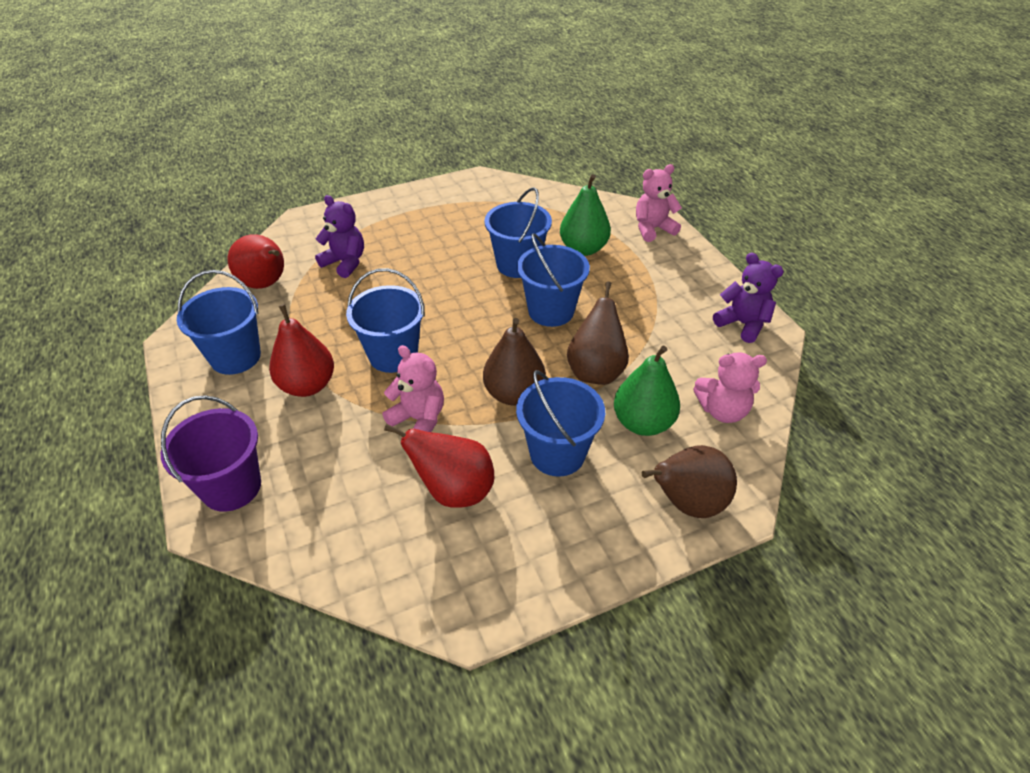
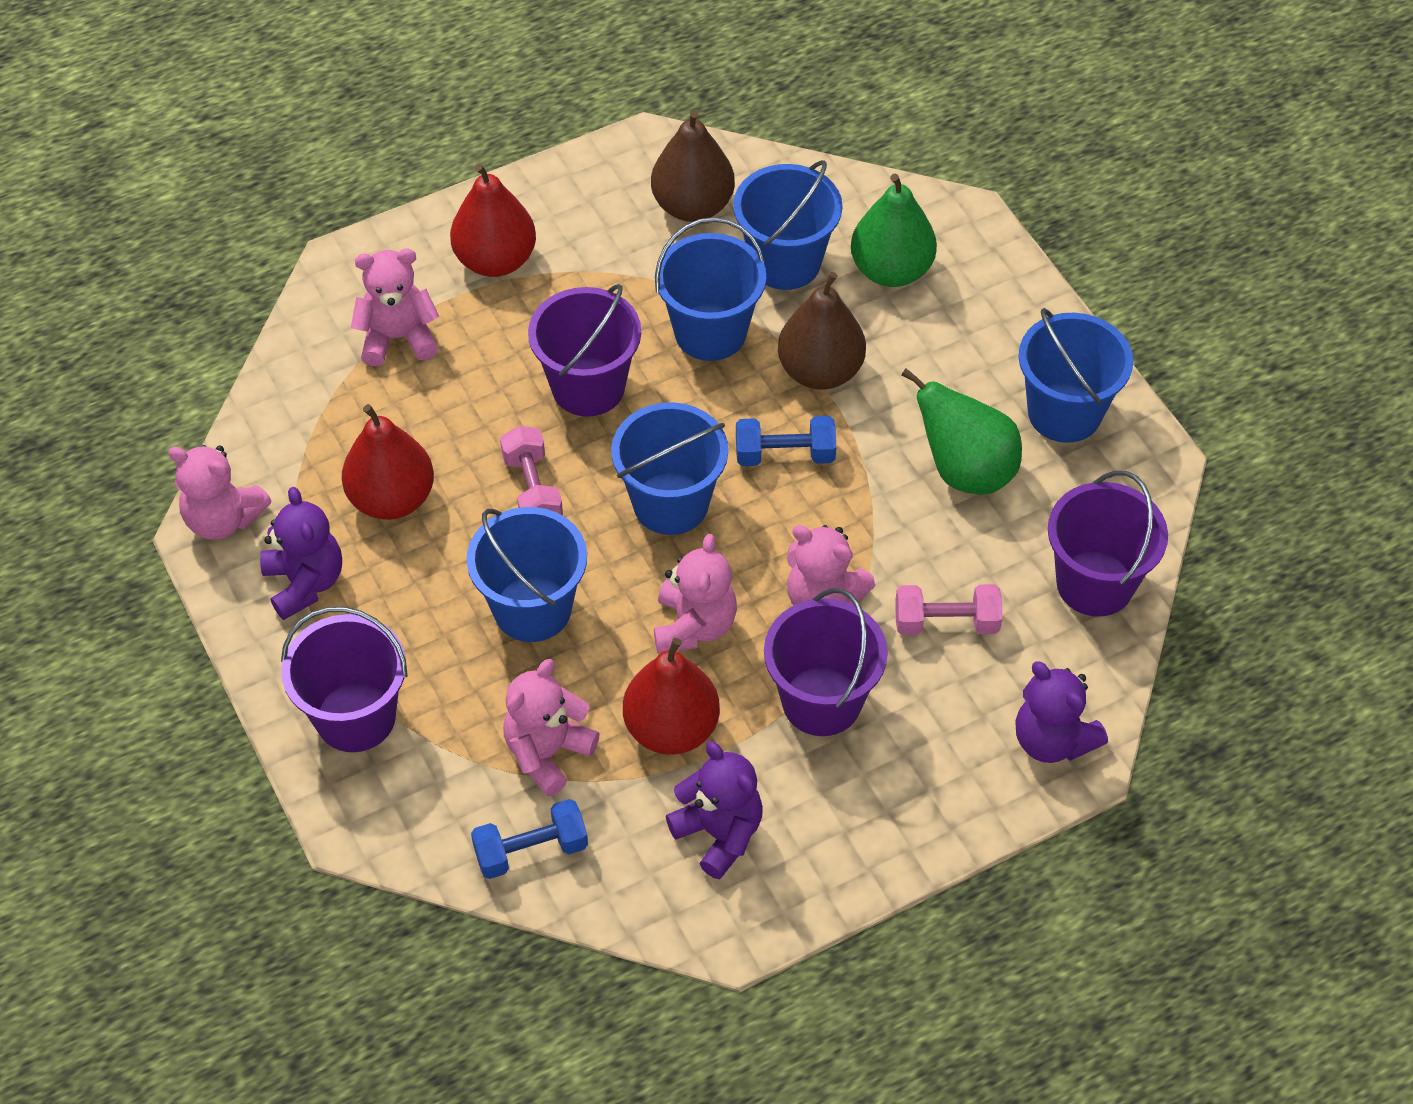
blue dumbbell: 0 -> 2
brown pear: 3 -> 2
pink dumbbell: 0 -> 2
pink teddy bear: 3 -> 5
purple bucket: 1 -> 4
purple teddy bear: 2 -> 3

